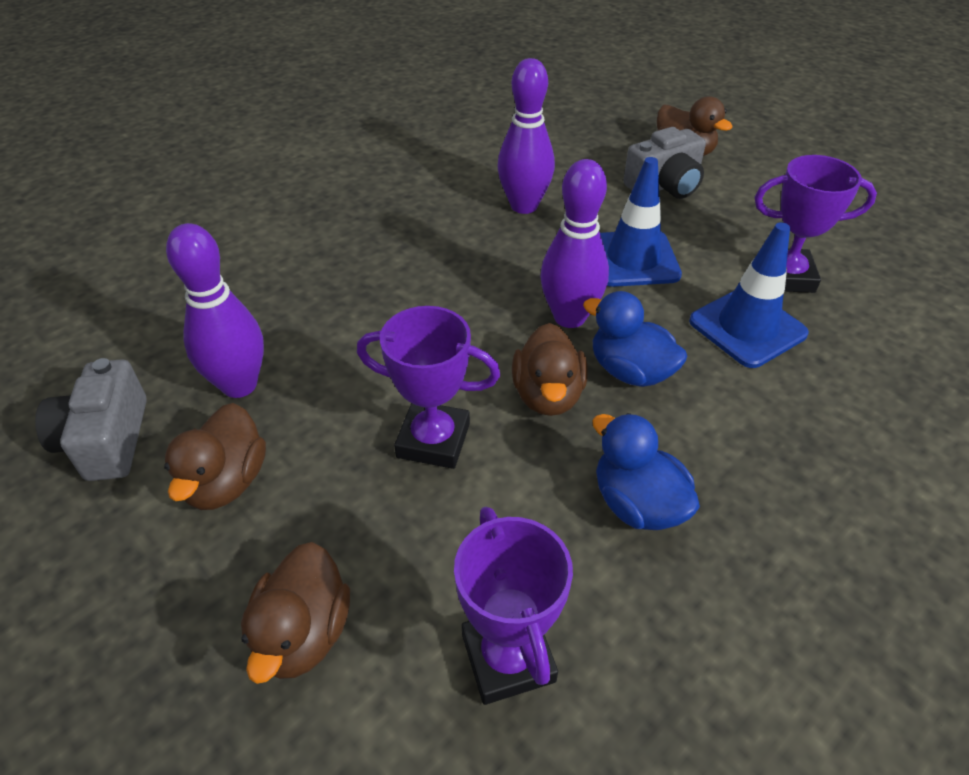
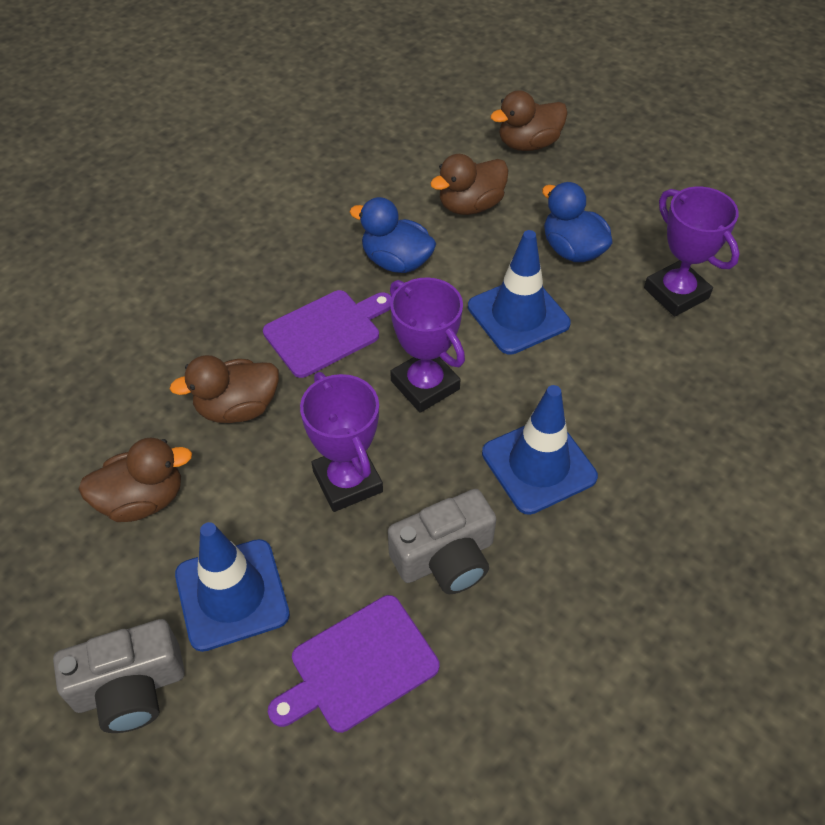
blue traffic cone: 2 -> 3
purple bowling pin: 3 -> 0
purple cutting board: 0 -> 2

